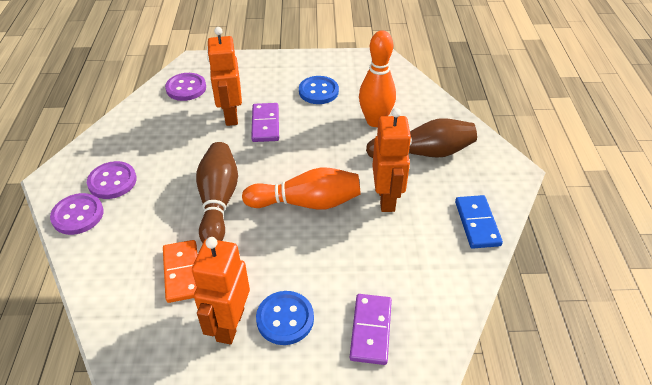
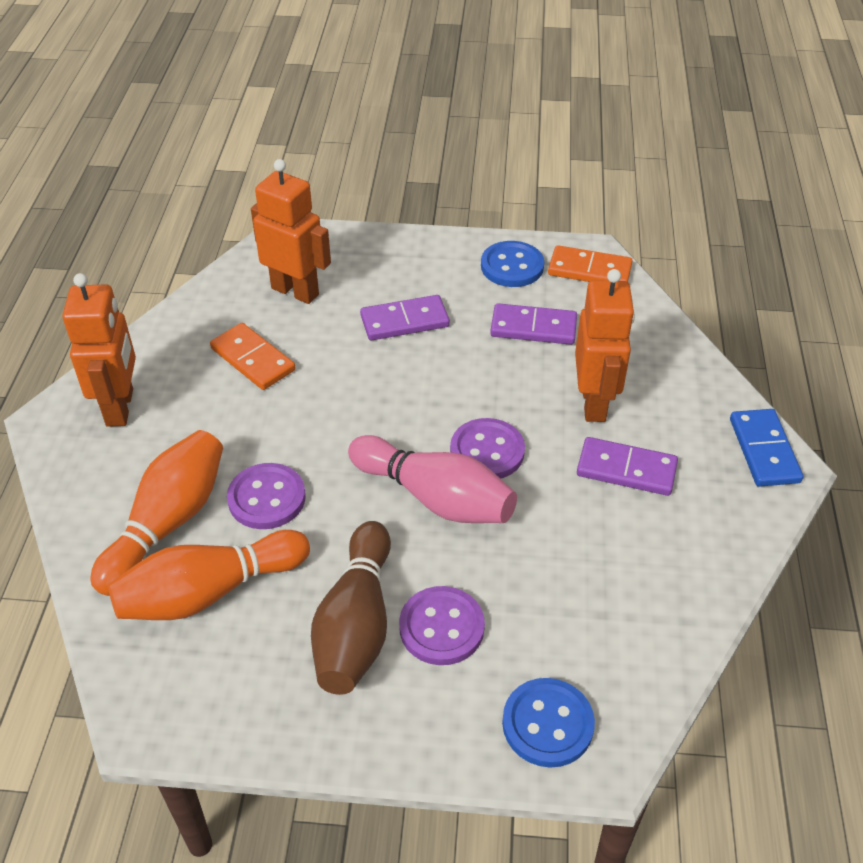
brown bowling pin: 2 -> 1
orange domino: 1 -> 2
pink bowling pin: 0 -> 1
purple domino: 2 -> 3

